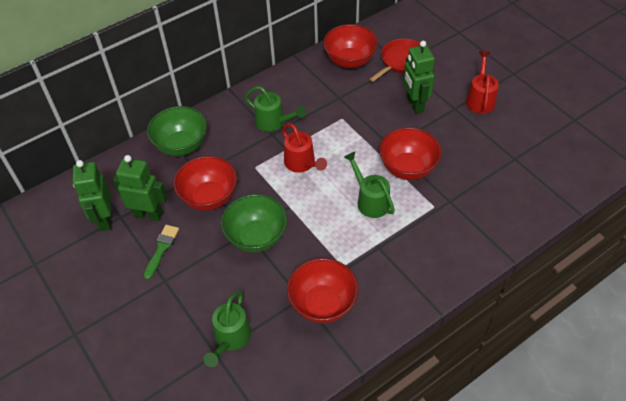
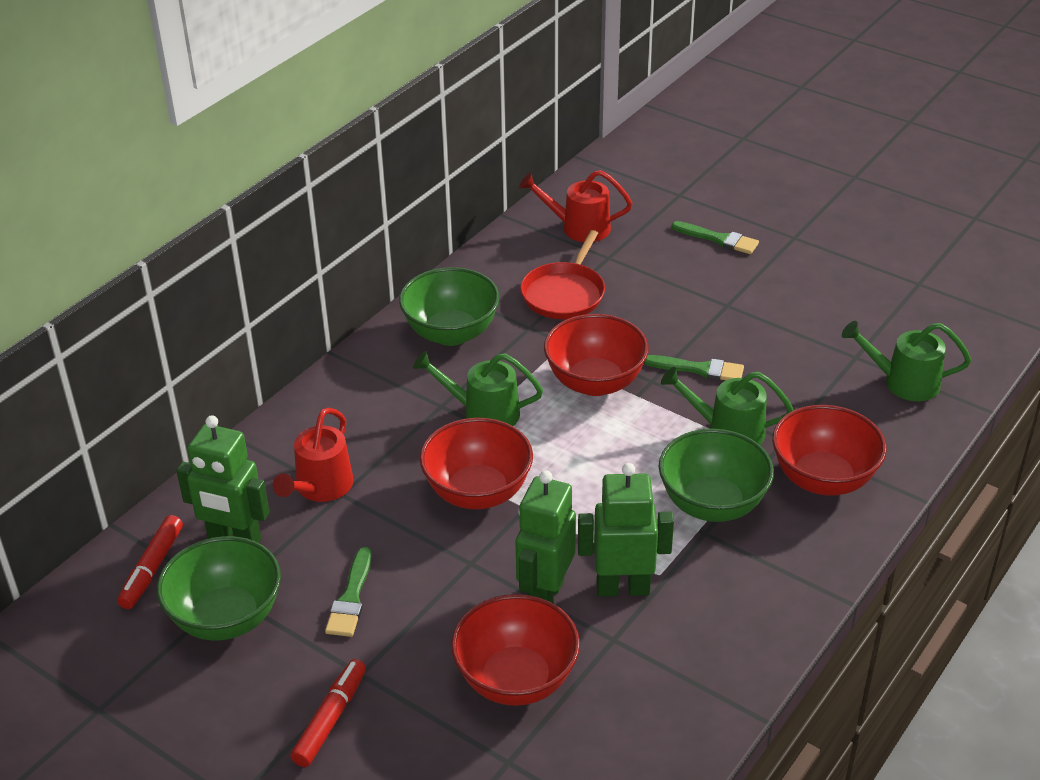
green bowl: 2 -> 3
green brush: 1 -> 3
red marker: 0 -> 2

